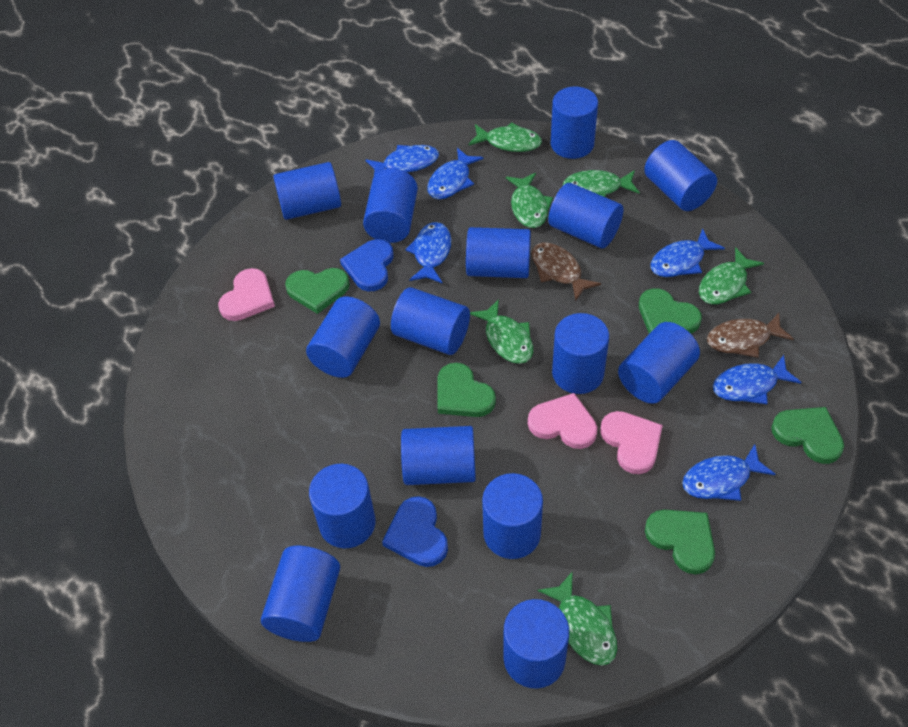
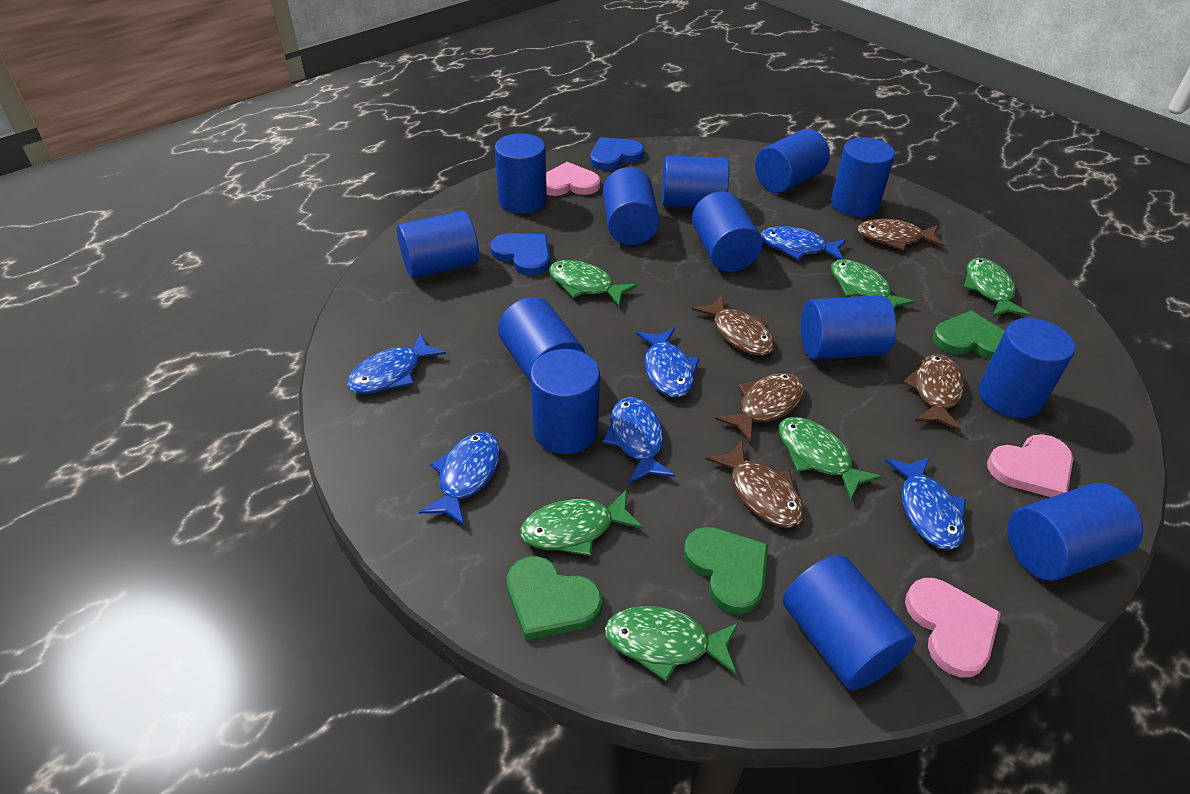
blue cylinder: 15 -> 13
brown fish: 2 -> 5
green heart: 5 -> 3

